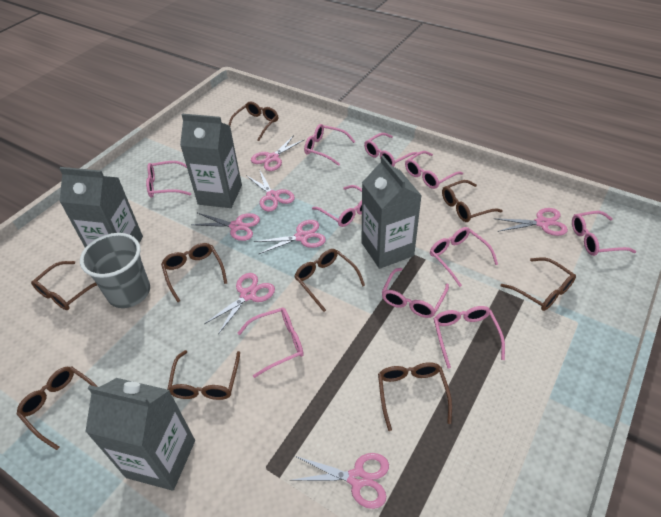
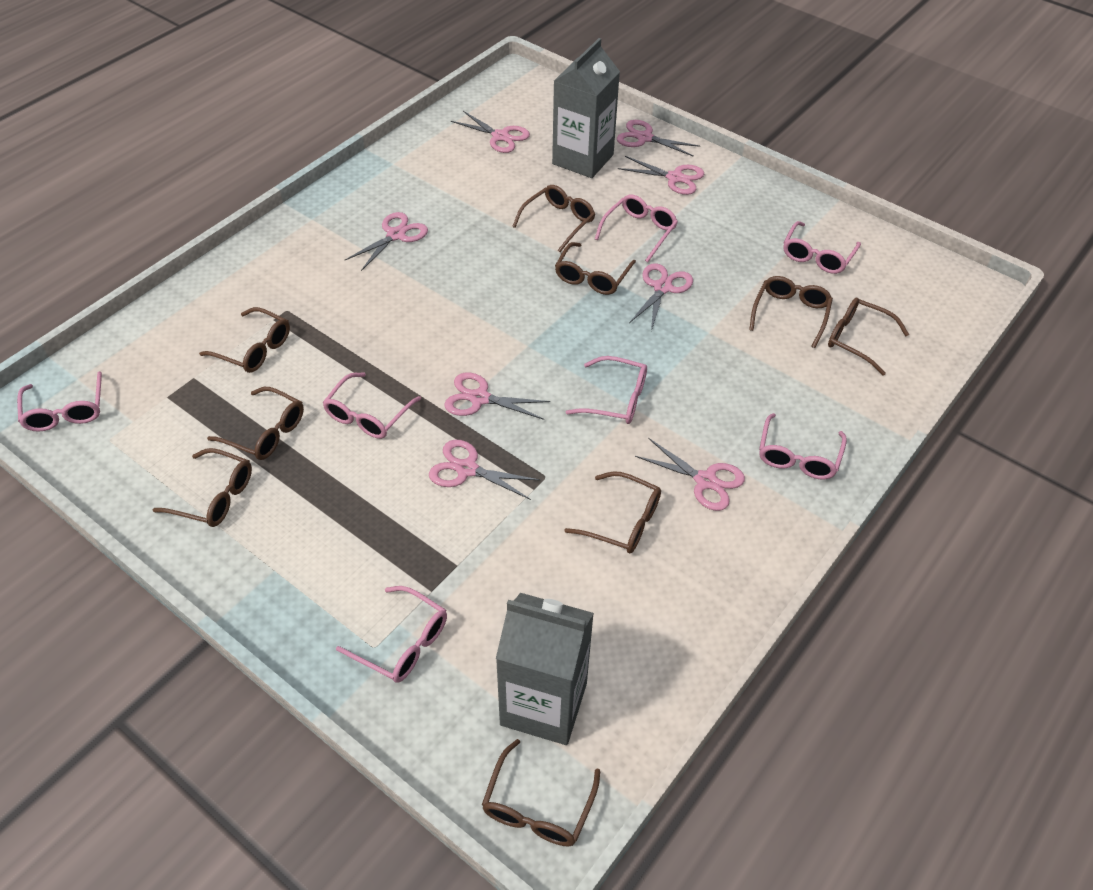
grey carton: 4 -> 2
grey cup: 1 -> 0
pink glasses: 10 -> 7
pink scissors: 7 -> 8

